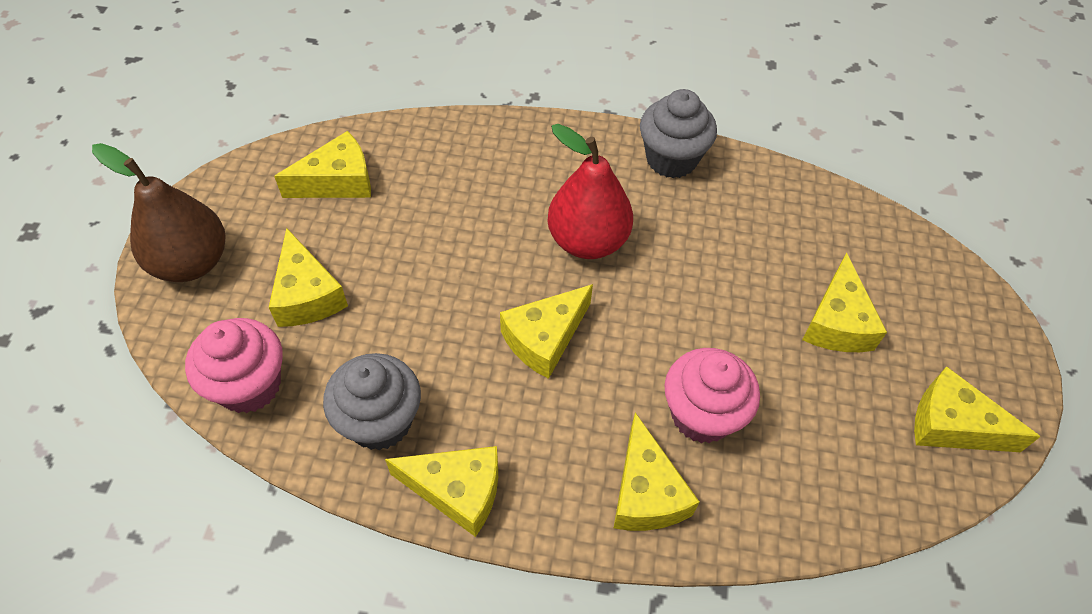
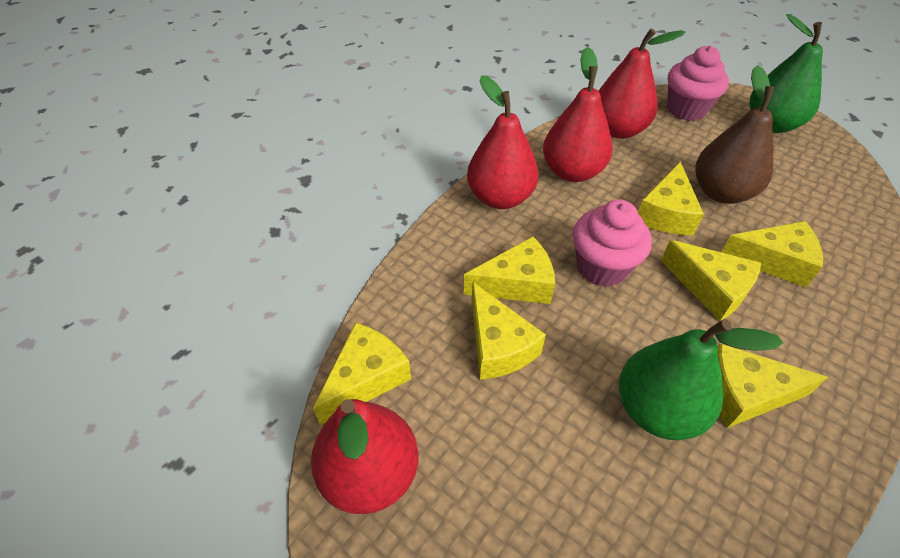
green pear: 0 -> 2
grey cupcake: 2 -> 0
red pear: 1 -> 4

